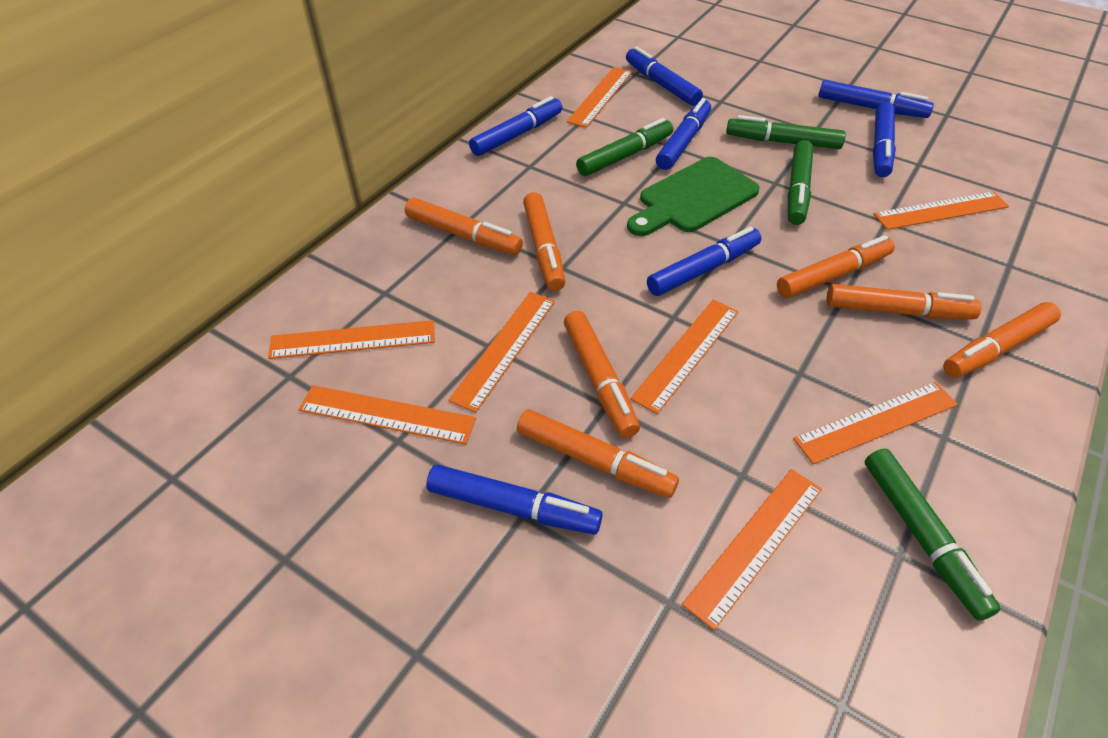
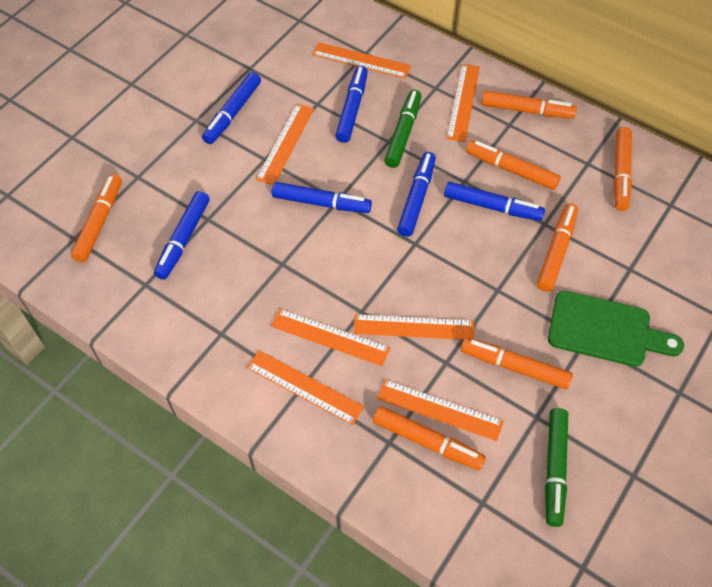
blue marker: 7 -> 6
green marker: 4 -> 2
orange ruler: 8 -> 7

